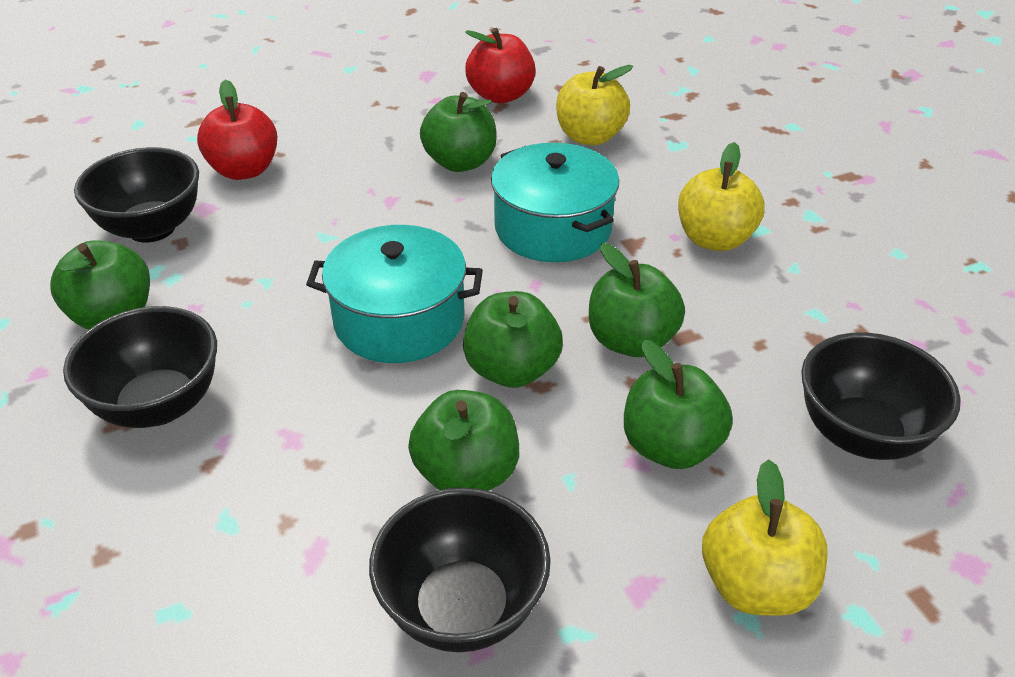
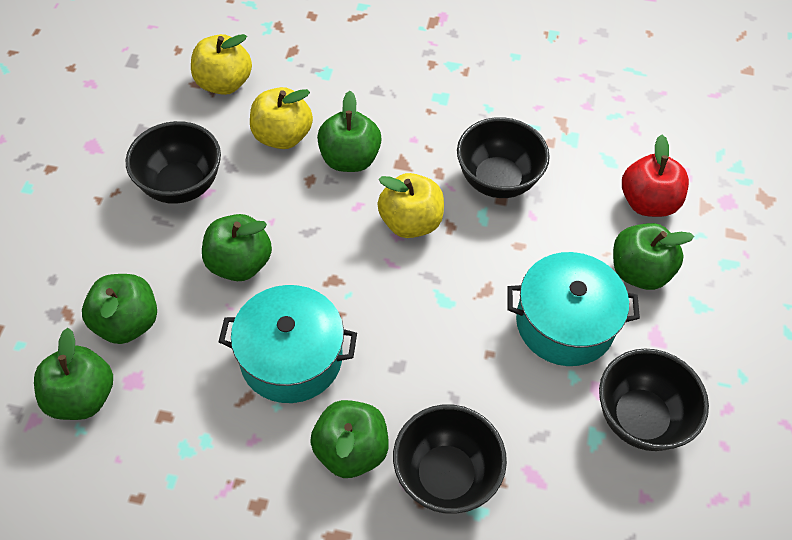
red apple: 2 -> 1

